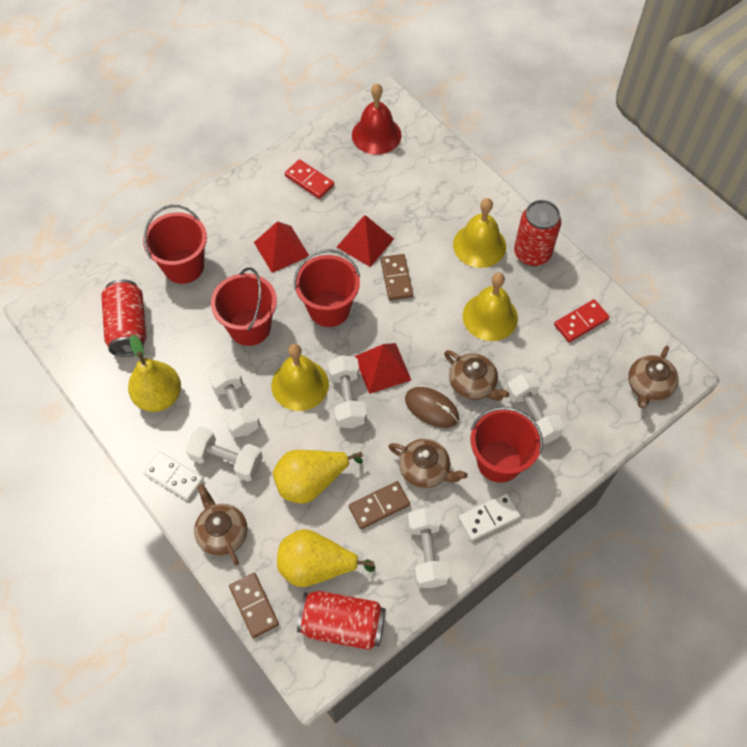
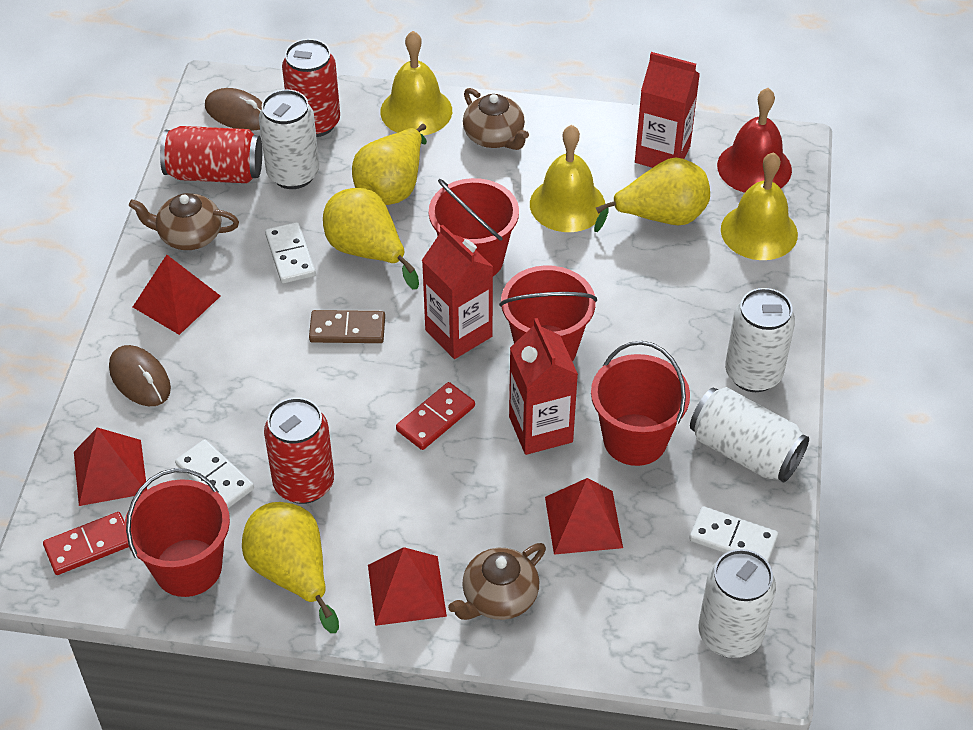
brown domino: 3 -> 1
brown mouse: 1 -> 2
brown teapot: 4 -> 3
red carton: 0 -> 3
red pyramid: 3 -> 4
white can: 0 -> 4
white domino: 2 -> 3
white dumbbell: 5 -> 0
yellow pear: 3 -> 4

